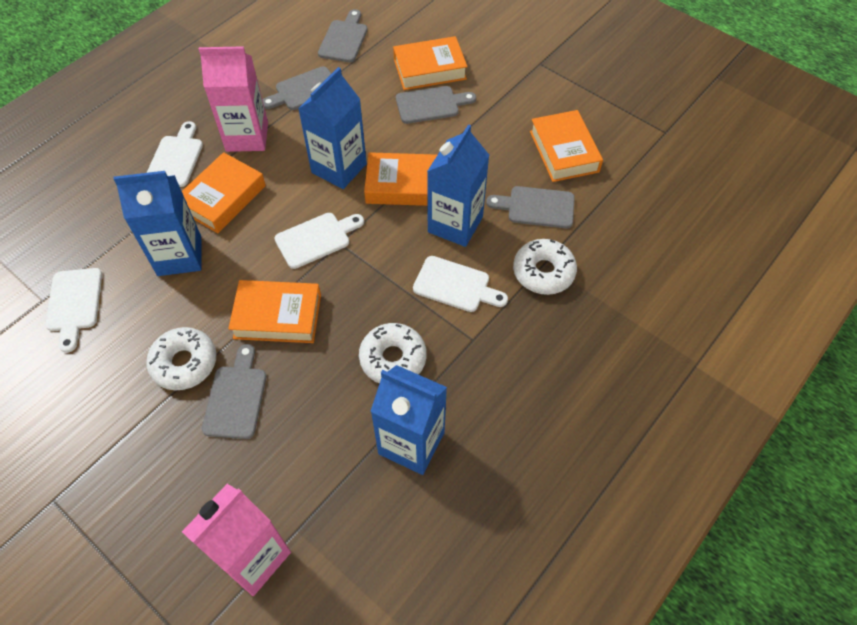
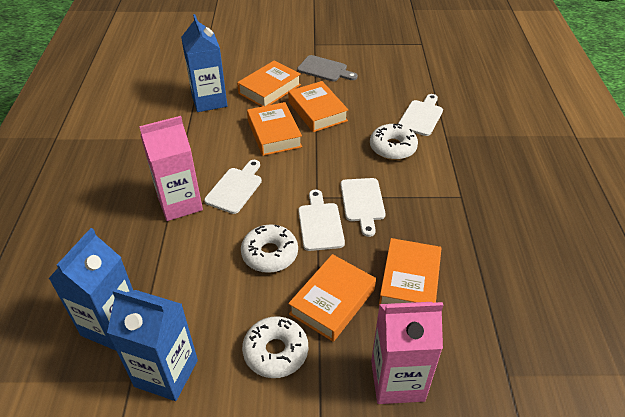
blue carton: 4 -> 3
grey cutting board: 5 -> 1

